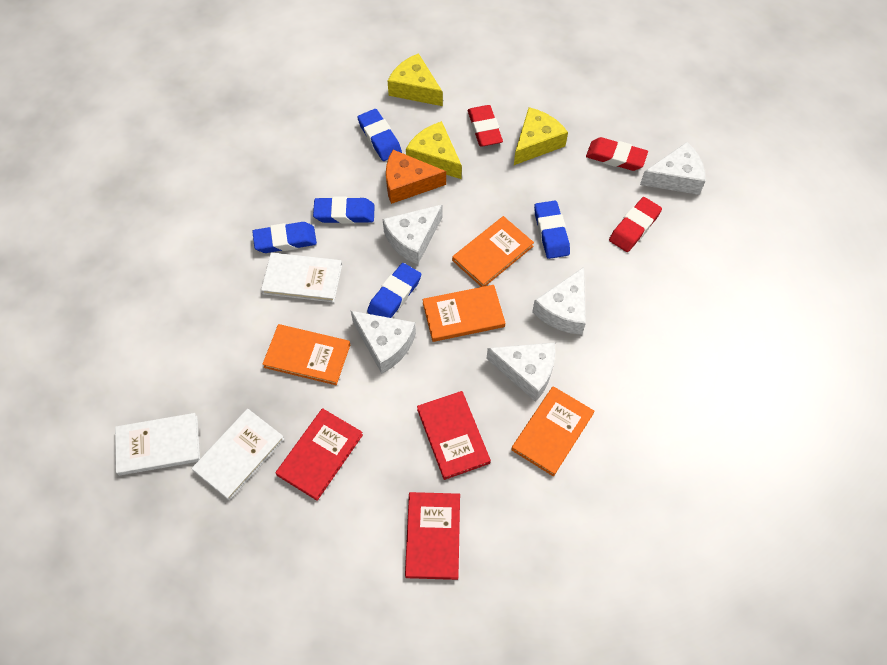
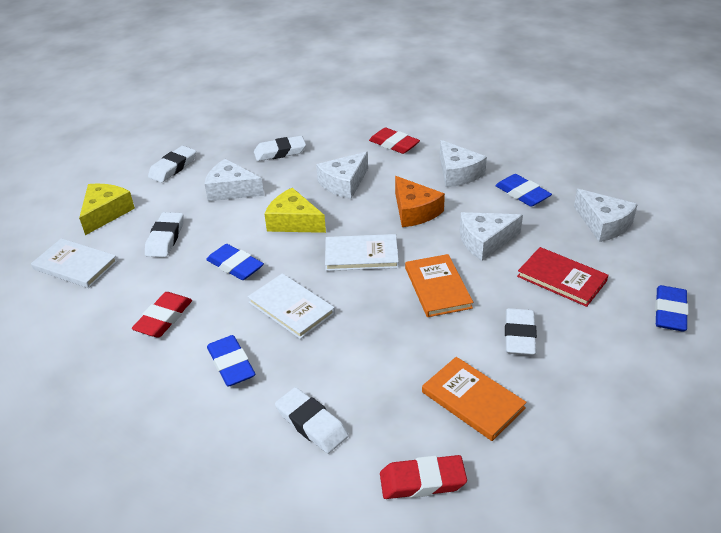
blue eraser: 5 -> 4
orange book: 4 -> 2
red book: 3 -> 1
white eraser: 0 -> 5
yellow cheese: 3 -> 2

